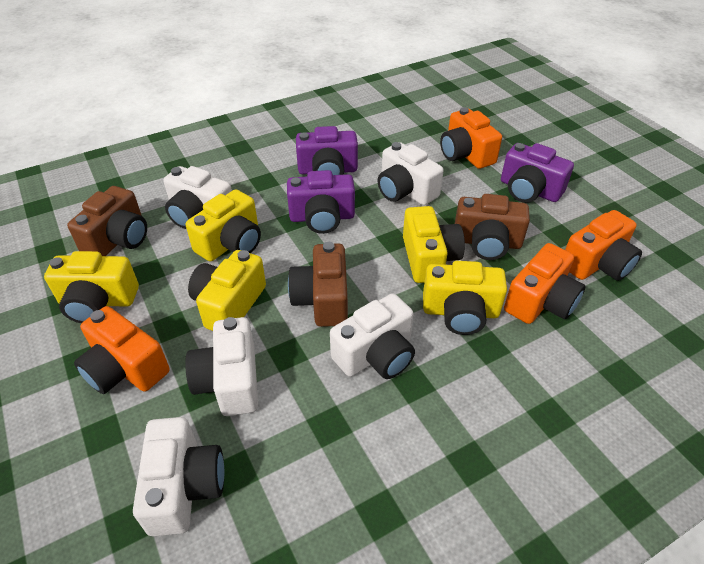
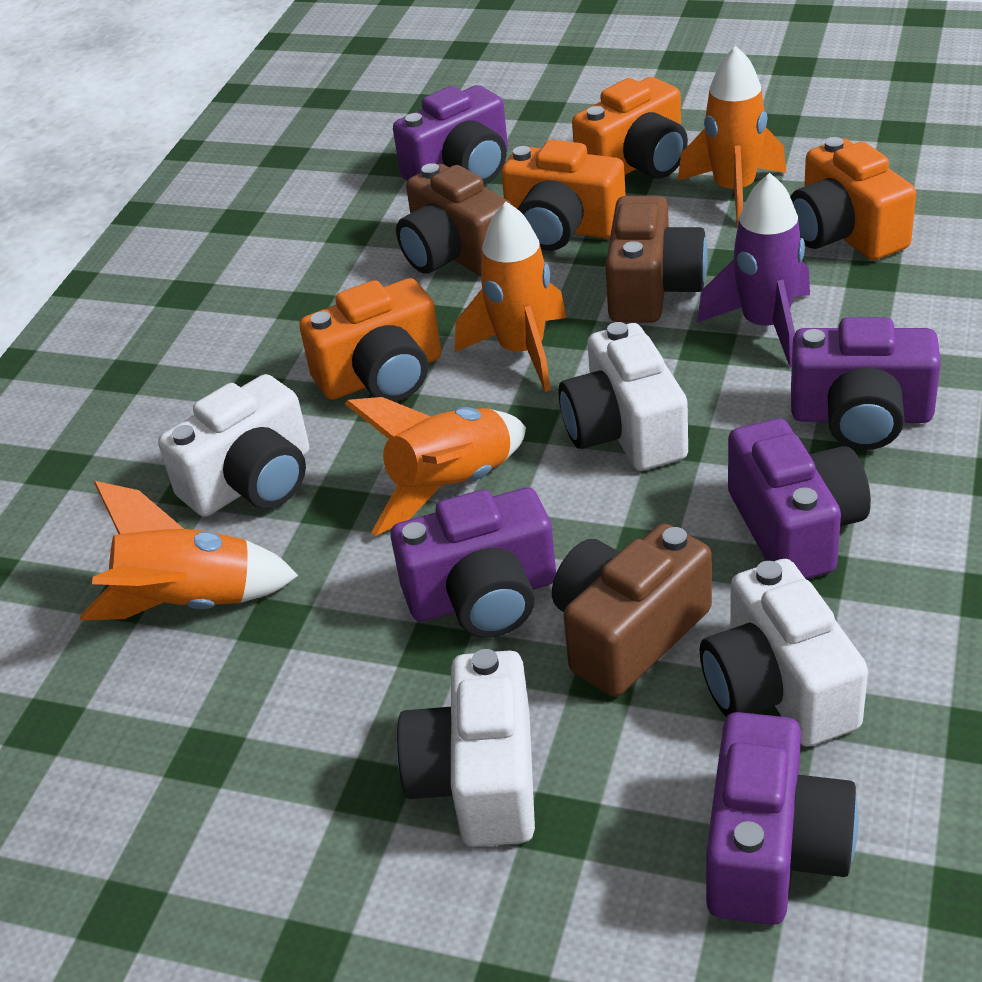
orange rocket: 0 -> 4
purple camera: 3 -> 5
purple rocket: 0 -> 1
white camera: 5 -> 4
yellow camera: 5 -> 0

